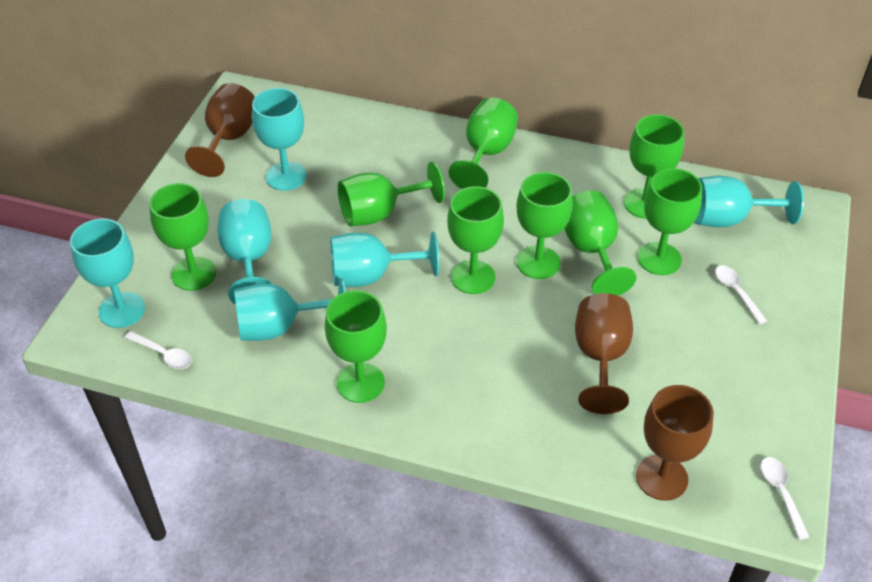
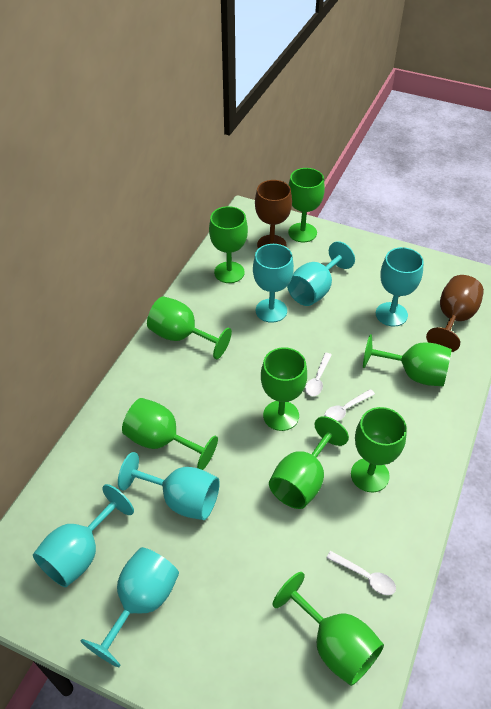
brown goblet: 3 -> 2

